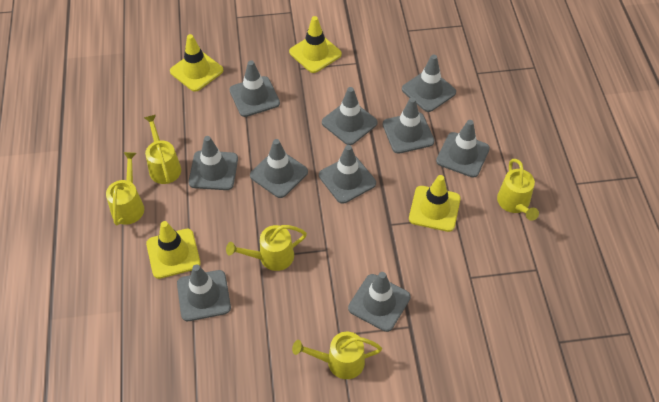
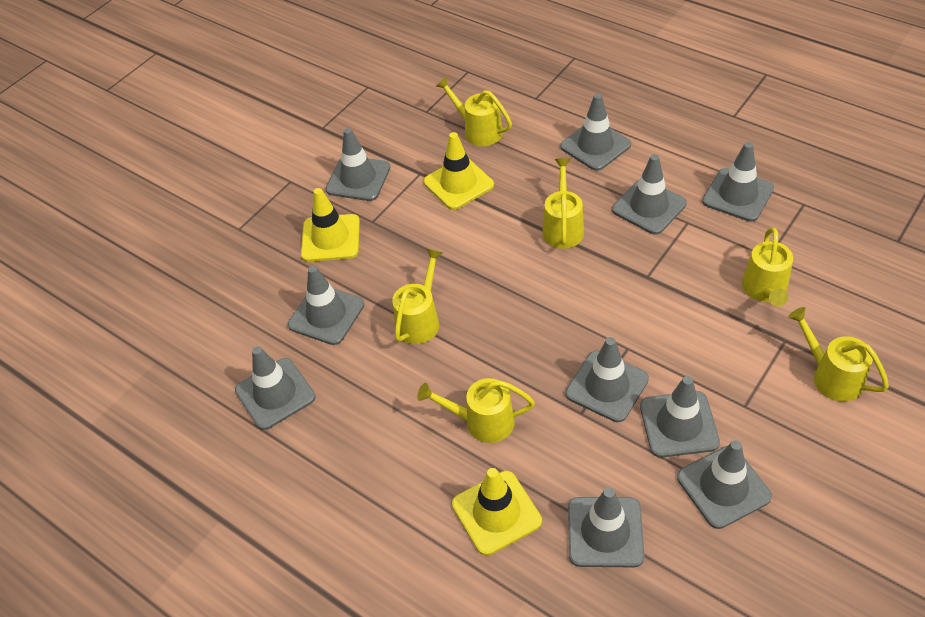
yellow traffic cone: 4 -> 3
yellow watering can: 5 -> 6

